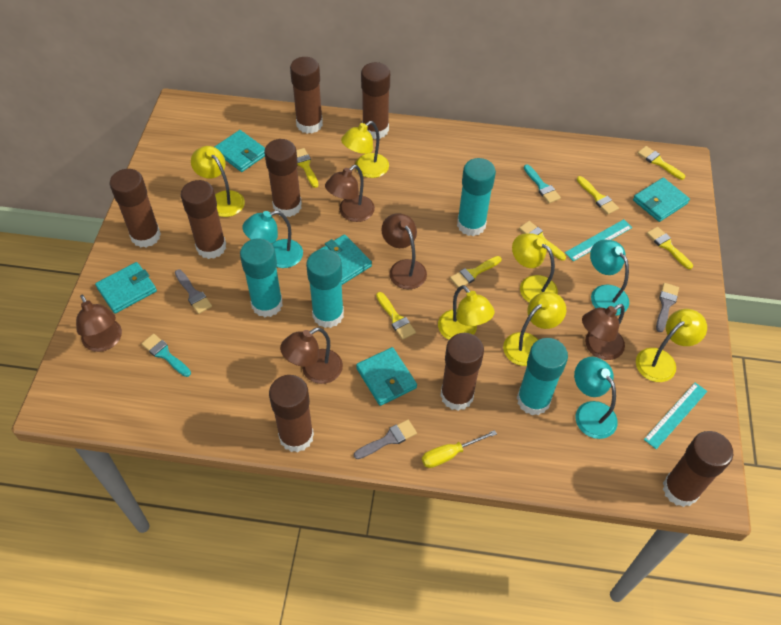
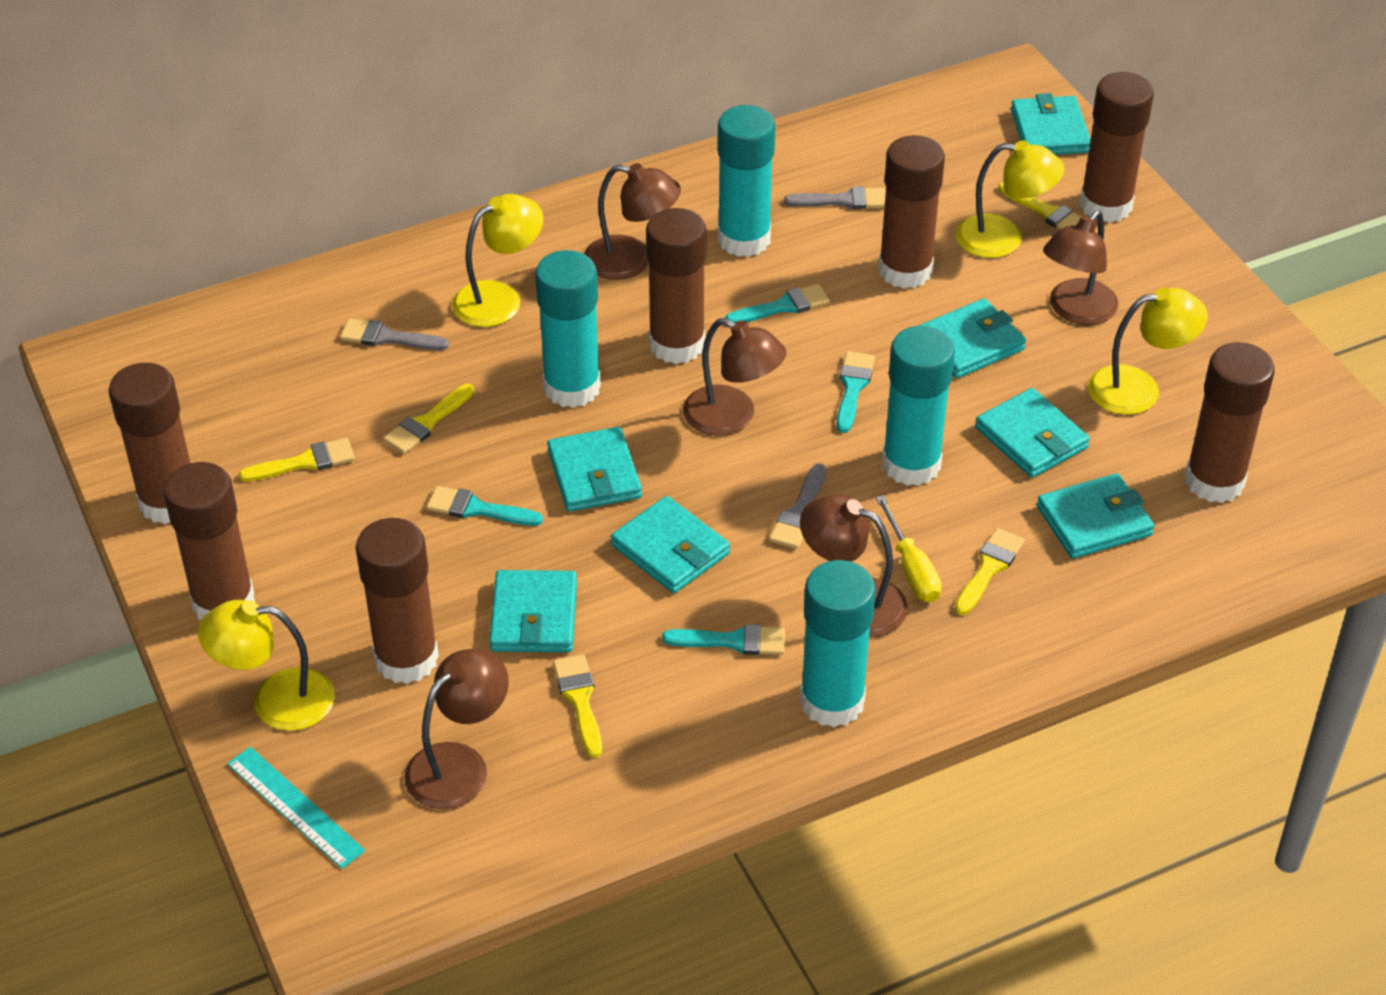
brown glue stick: 8 -> 7
turquoise brush: 2 -> 4
turquoise lamp: 3 -> 0
turquoise ruler: 2 -> 1
turquoise wallet: 5 -> 7
yellow brush: 7 -> 5
yellow lamp: 6 -> 4

